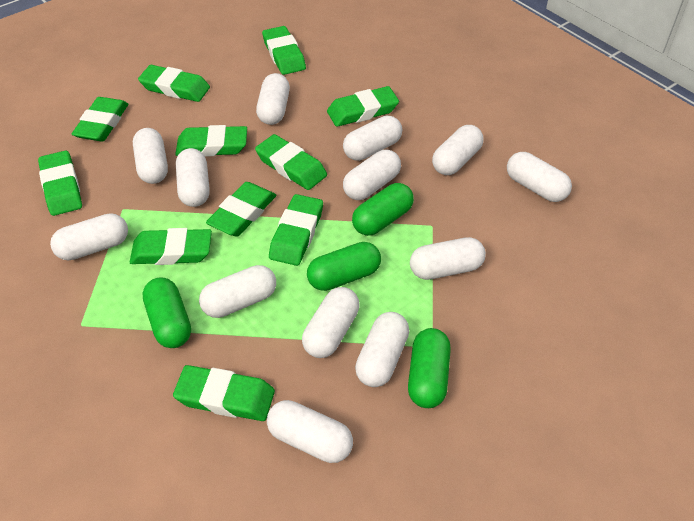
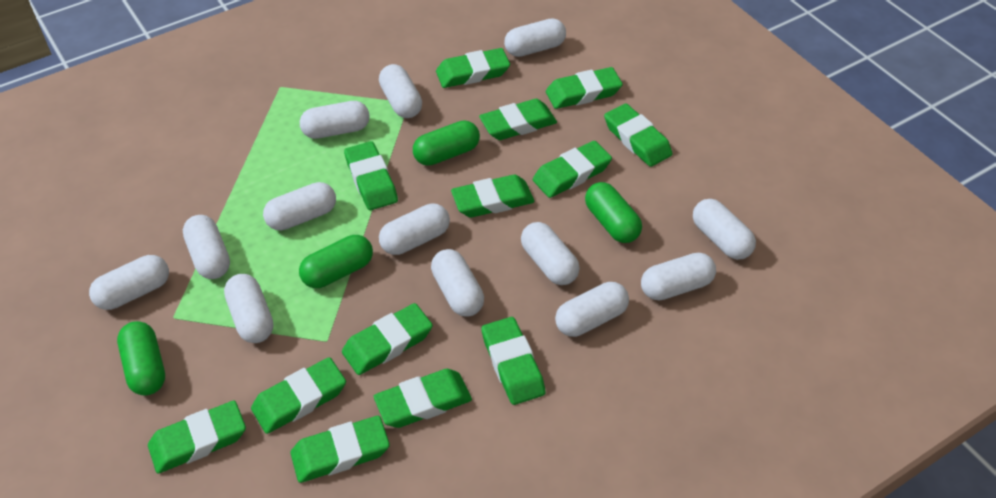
green eraser: 11 -> 13

